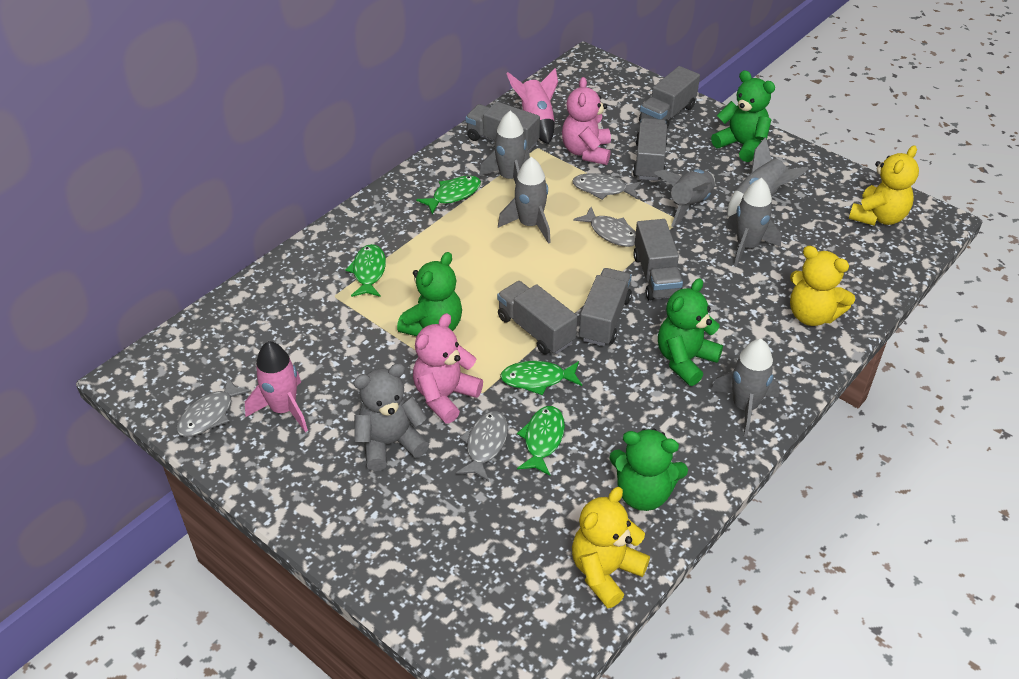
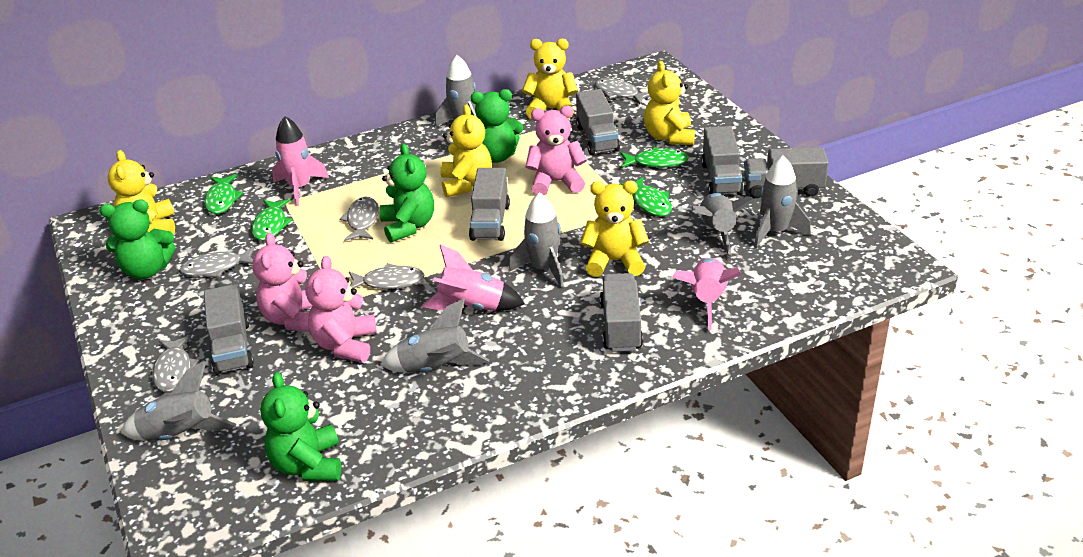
grey fish: 4 -> 5
grey teddy bear: 1 -> 0
pink rocket: 2 -> 3
pink teddy bear: 2 -> 3
yellow teddy bear: 3 -> 5

